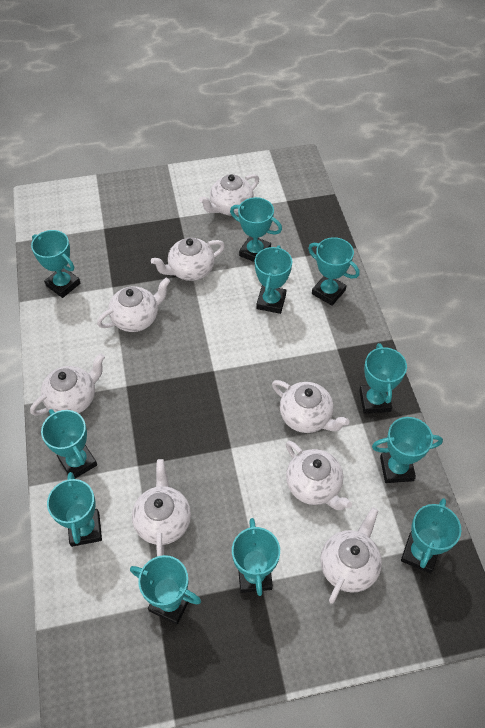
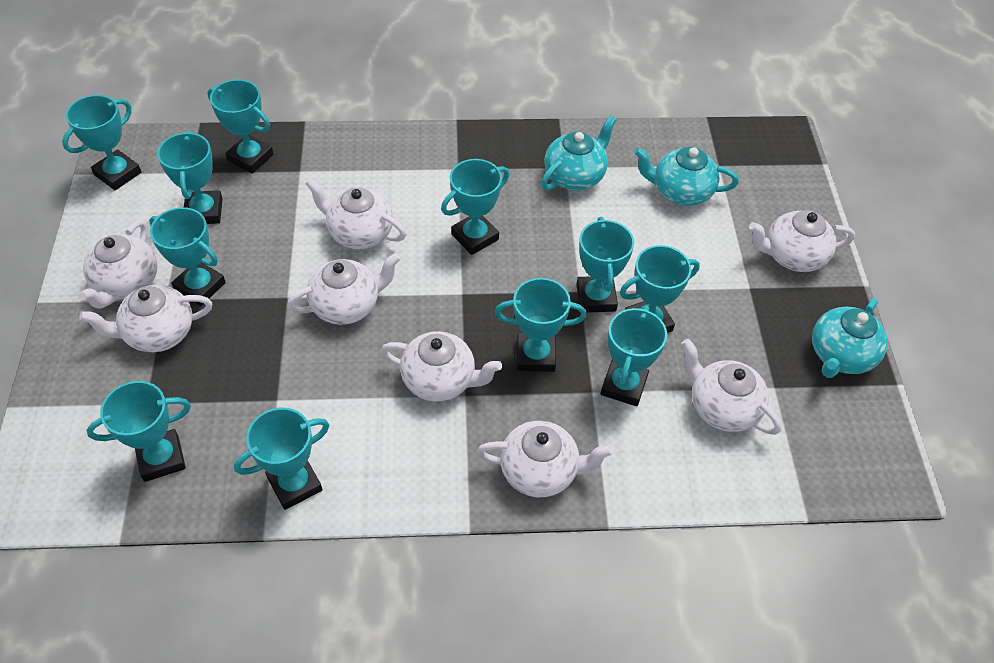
turquoise teapot: 0 -> 3

